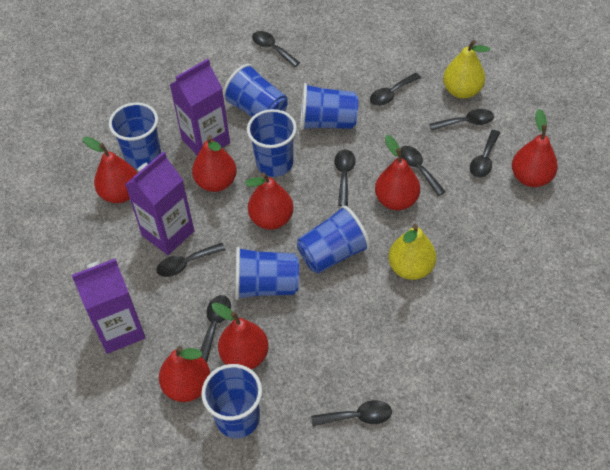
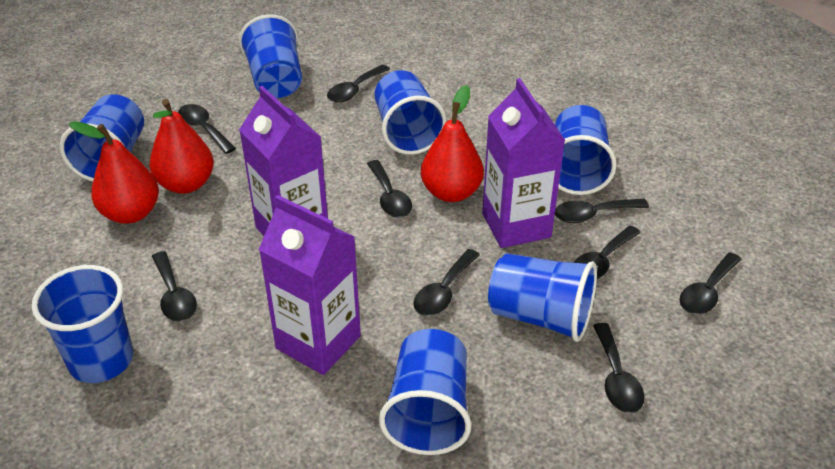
red pear: 7 -> 3
yellow pear: 2 -> 0

